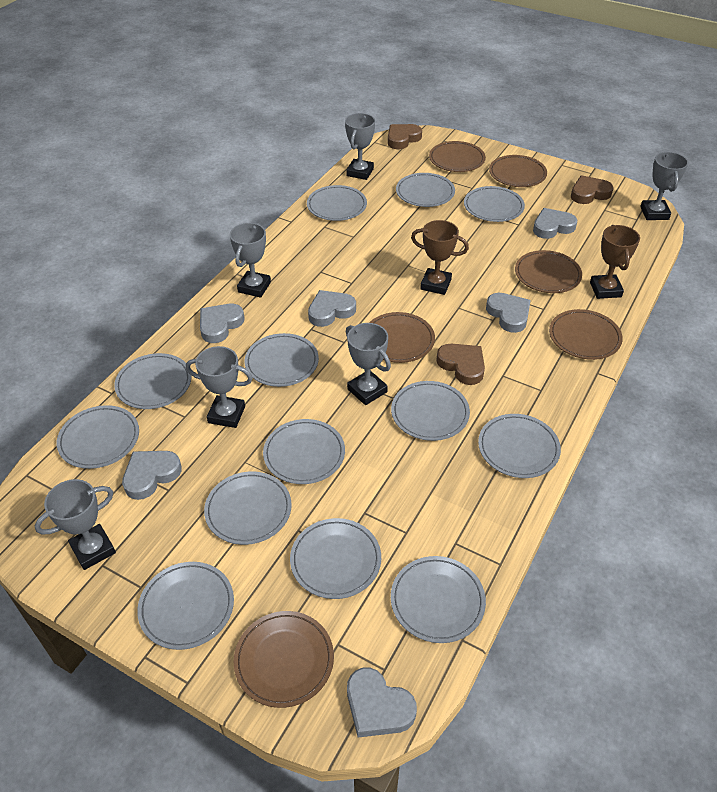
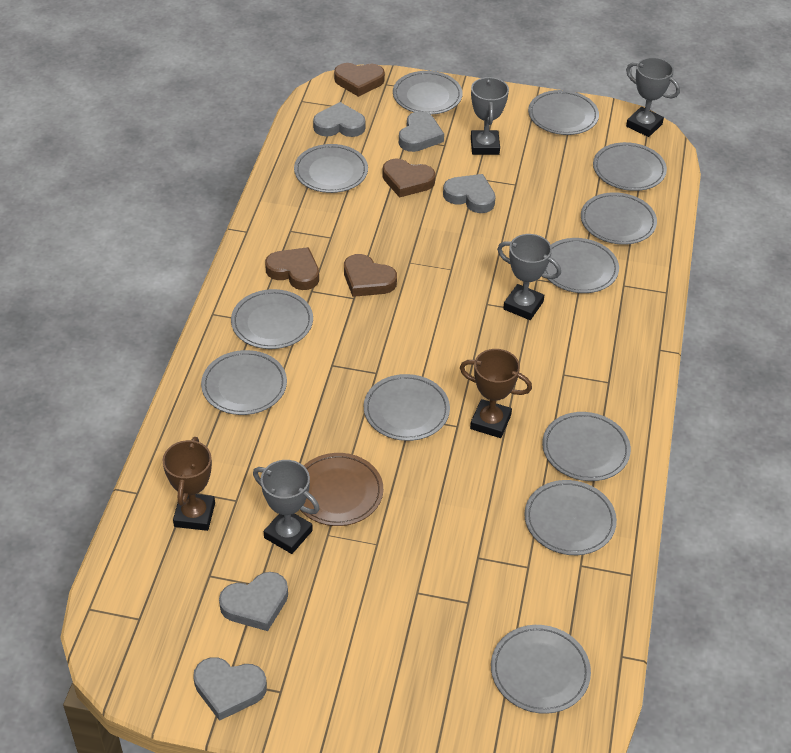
brown heart: 3 -> 4
brown plate: 6 -> 1
grey heart: 6 -> 5
grey plate: 13 -> 12
grey trophy: 6 -> 4

